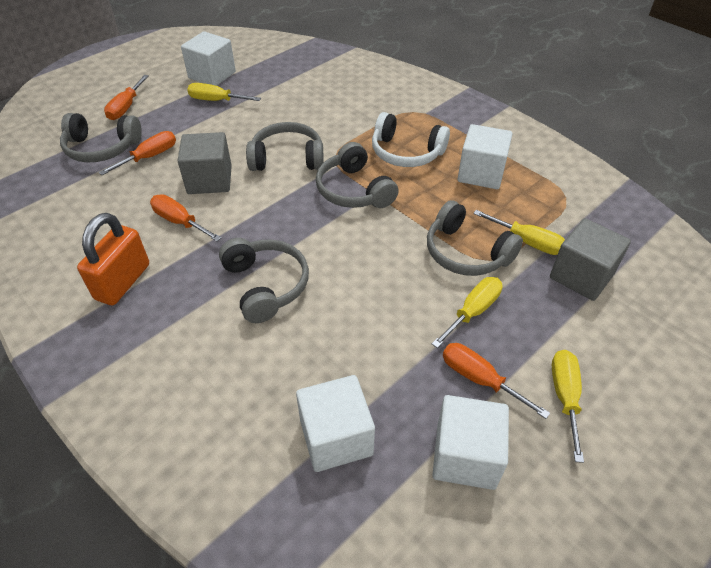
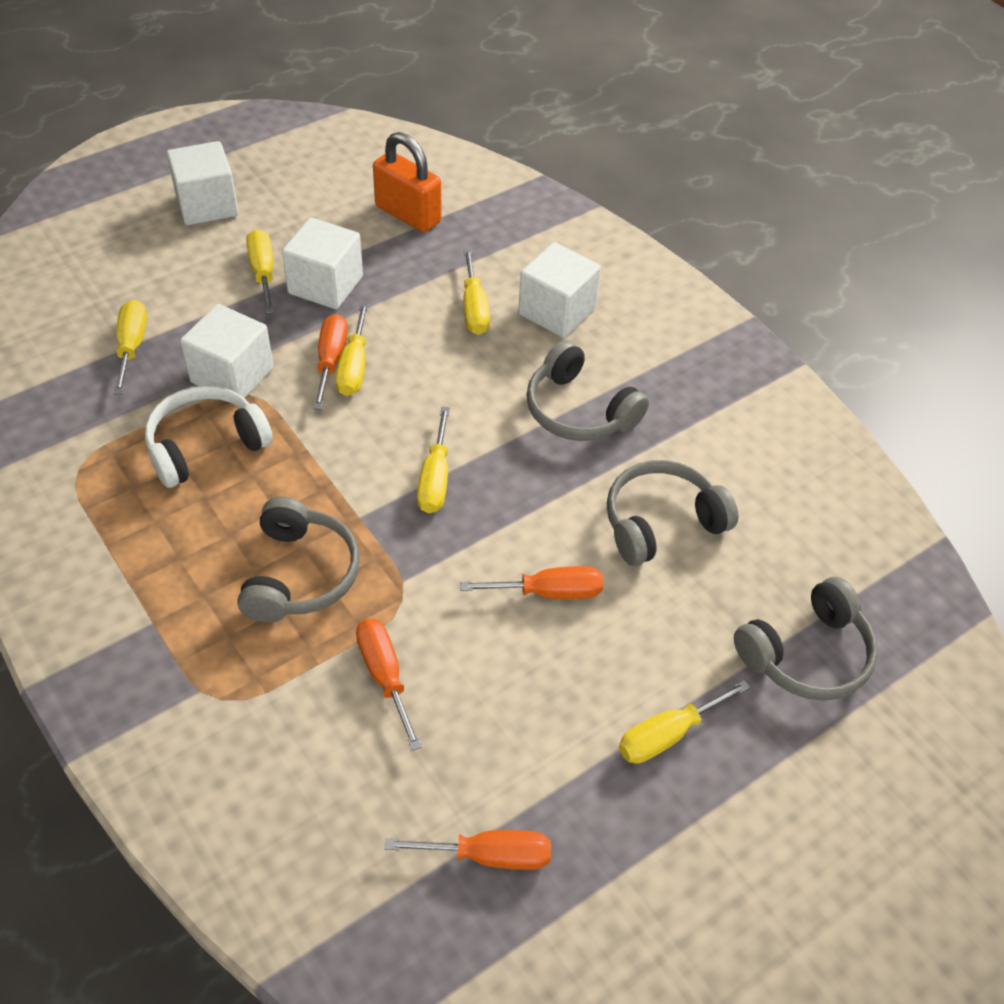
grey cube: 2 -> 0
grey headphones: 5 -> 4
yellow screwdriver: 4 -> 6

